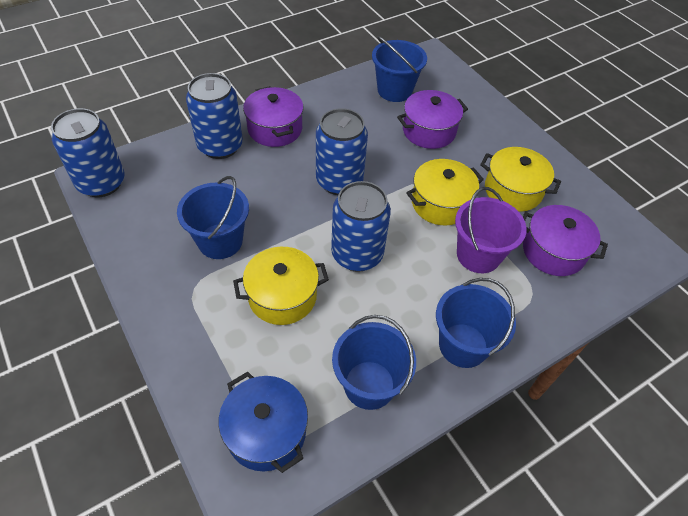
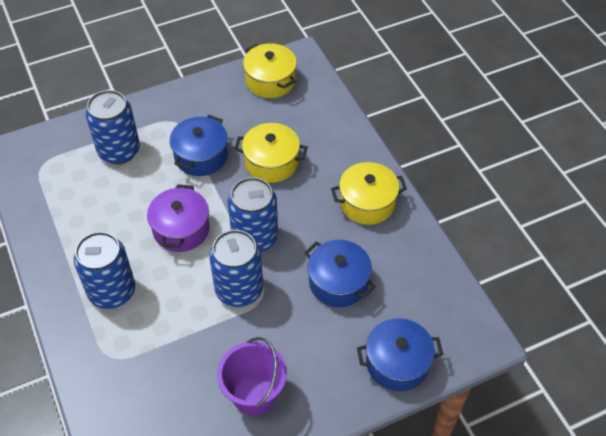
blue bucket: 4 -> 0
blue pot: 1 -> 3
purple pot: 3 -> 1

